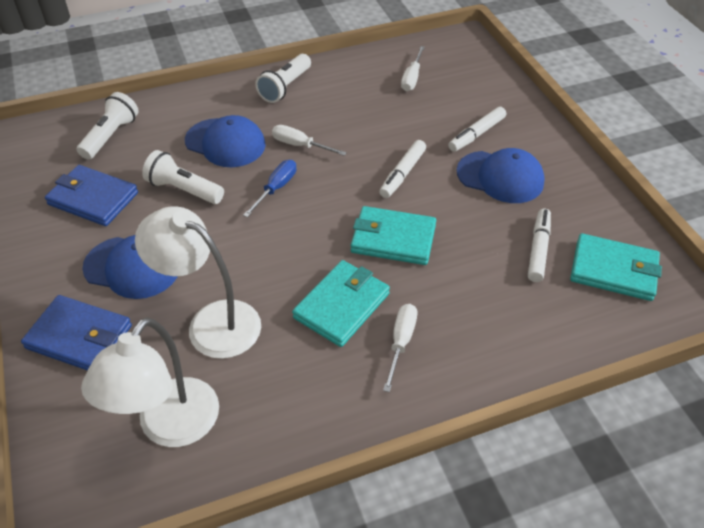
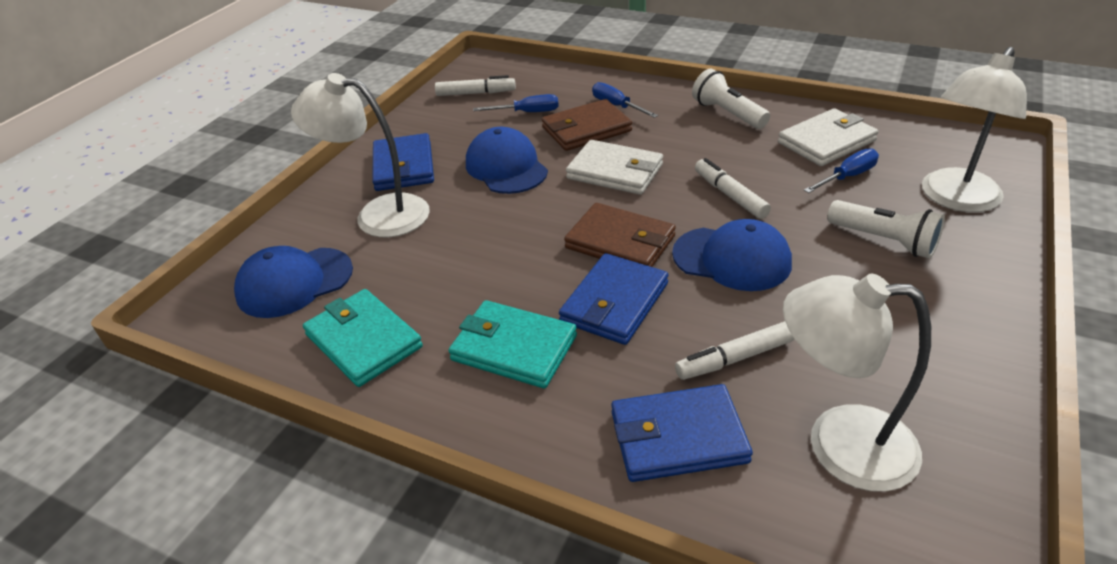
blue screwdriver: 1 -> 3
blue wallet: 2 -> 3
brown wallet: 0 -> 2
turquoise wallet: 3 -> 2
white flashlight: 3 -> 2
white lamp: 2 -> 3
white screwdriver: 3 -> 0
white wallet: 0 -> 2

